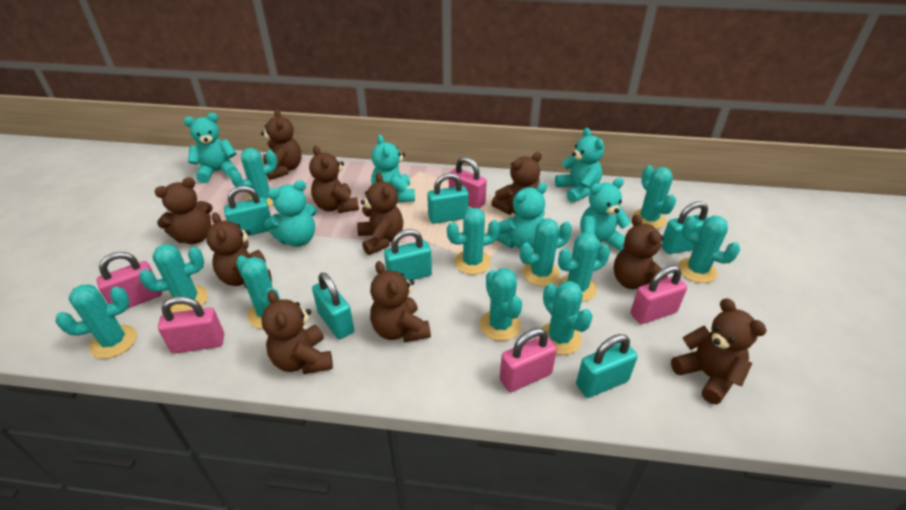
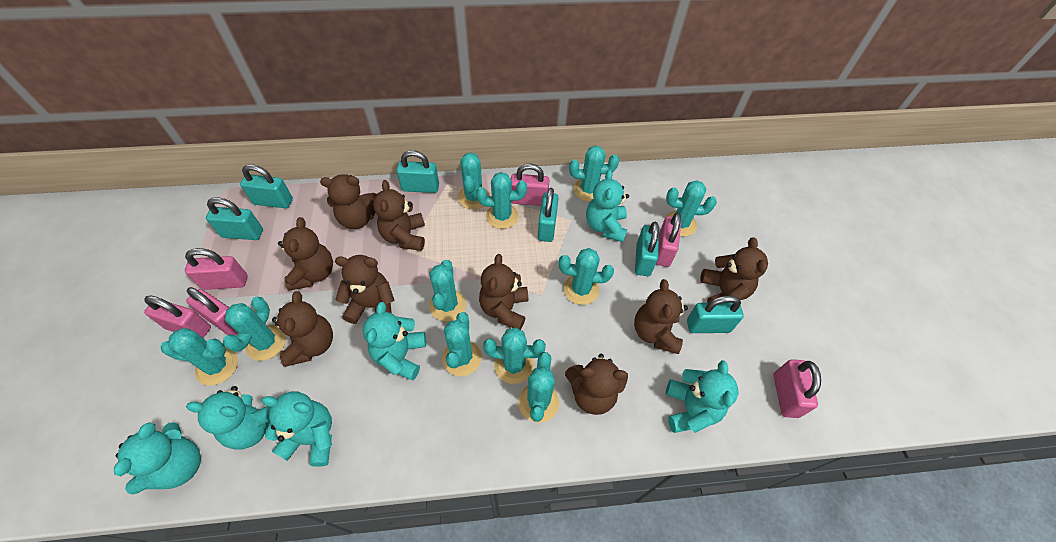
brown teddy bear: 10 -> 9
pink padlock: 5 -> 6

